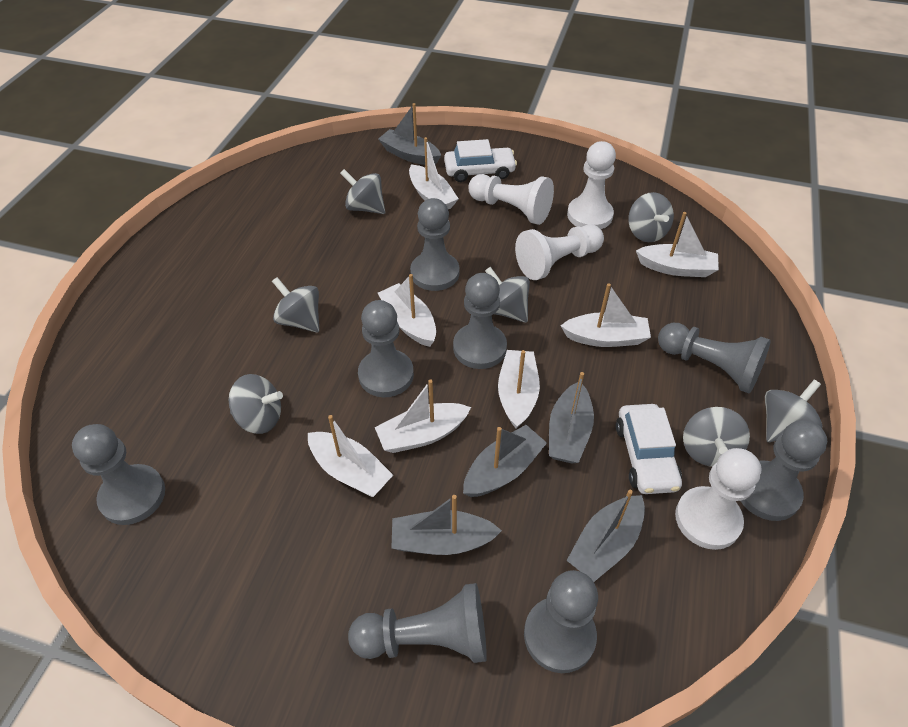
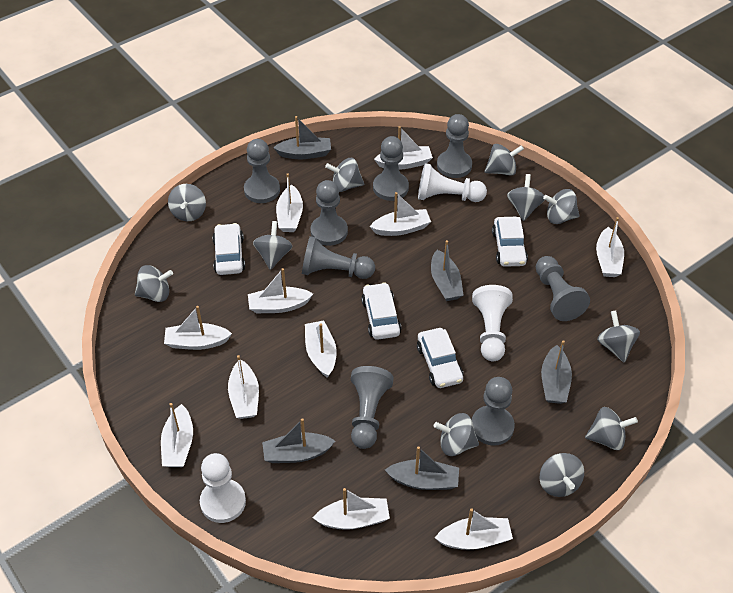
grey spinning top: 7 -> 11
white boat: 7 -> 11
white car: 2 -> 4
white pawn: 4 -> 3

